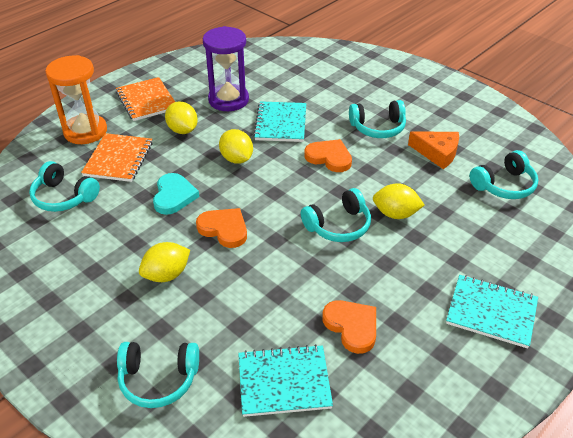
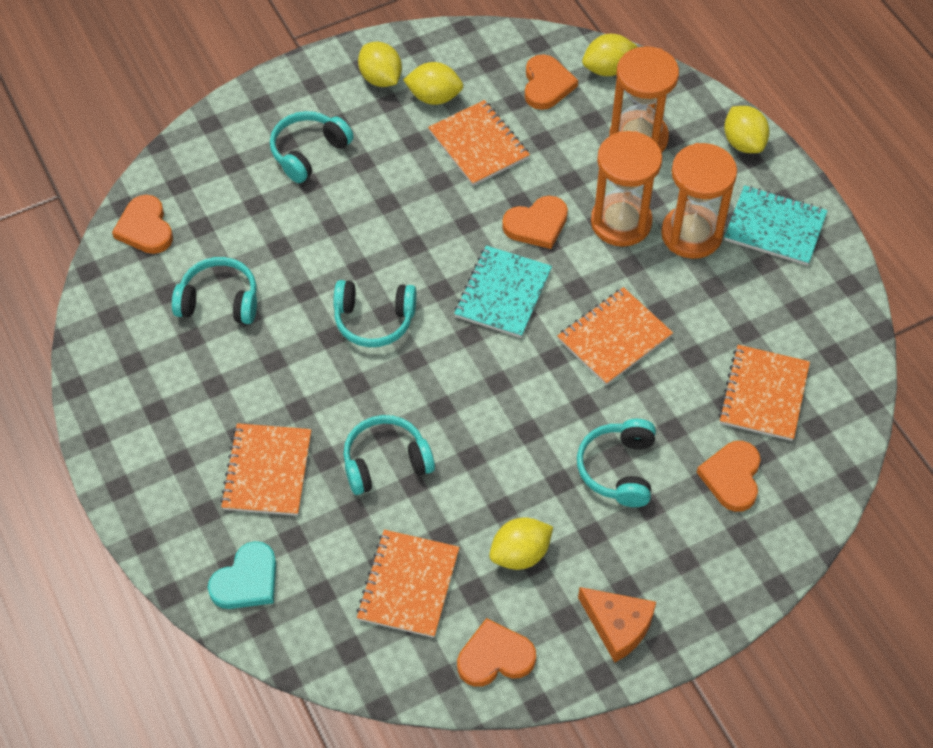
orange heart: 3 -> 5
orange hourglass: 1 -> 3
orange notebook: 2 -> 5
purple hourglass: 1 -> 0
turquoise notebook: 3 -> 2
yellow lemon: 4 -> 5

